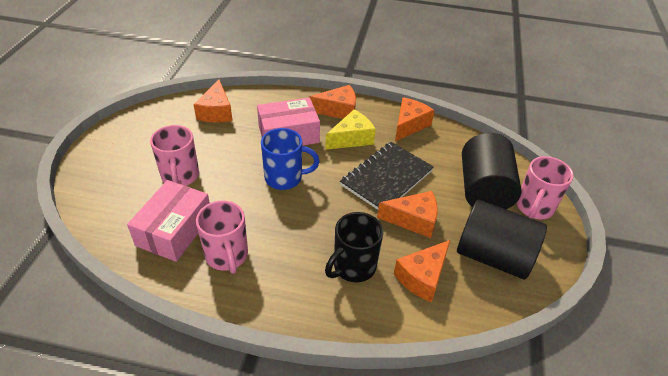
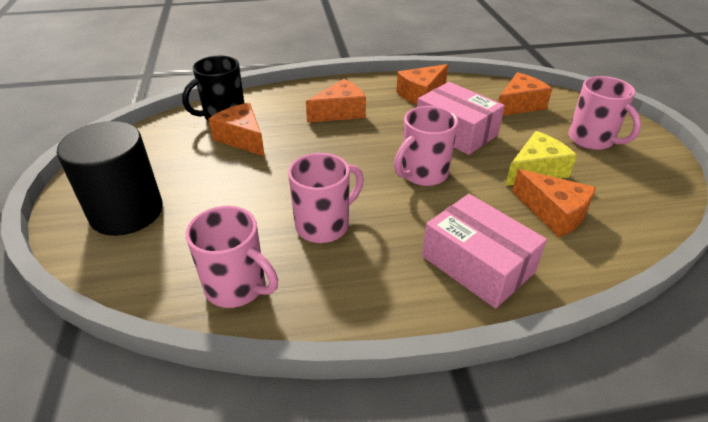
black cylinder: 2 -> 1
black notebook: 1 -> 0
blue mug: 1 -> 0
pink mug: 3 -> 4

